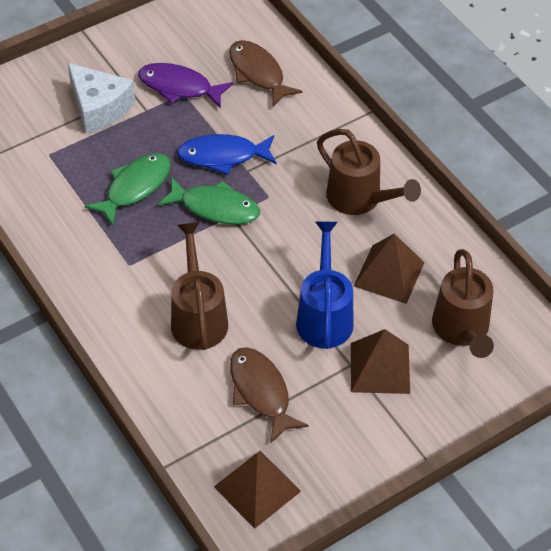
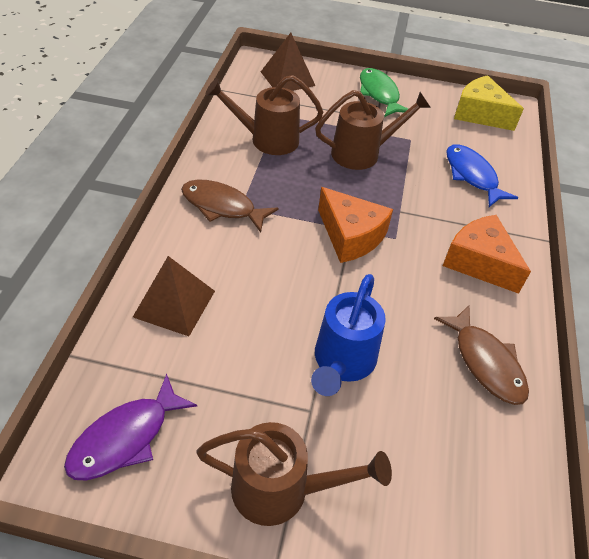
brown pyramid: 3 -> 2
green fish: 2 -> 1
orange cheese: 0 -> 2
white cheese: 1 -> 0
yellow cheese: 0 -> 1

